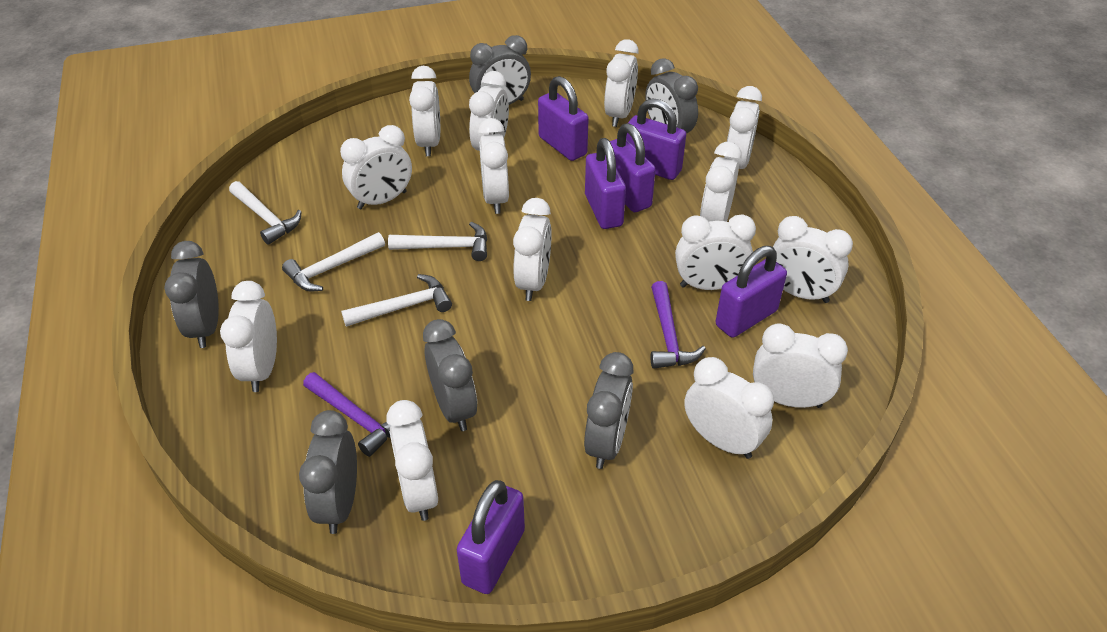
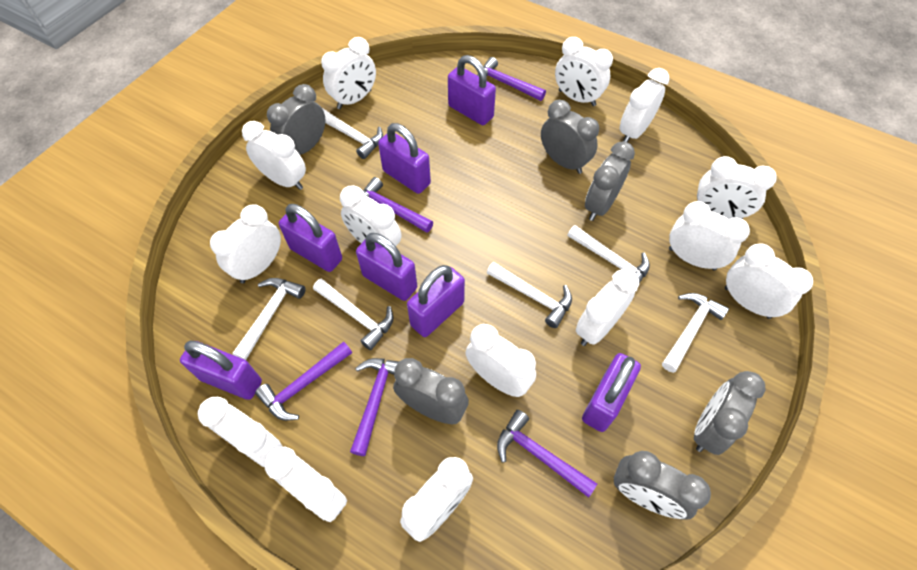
purple hammer: 2 -> 5
purple padlock: 6 -> 7
white hammer: 4 -> 6

